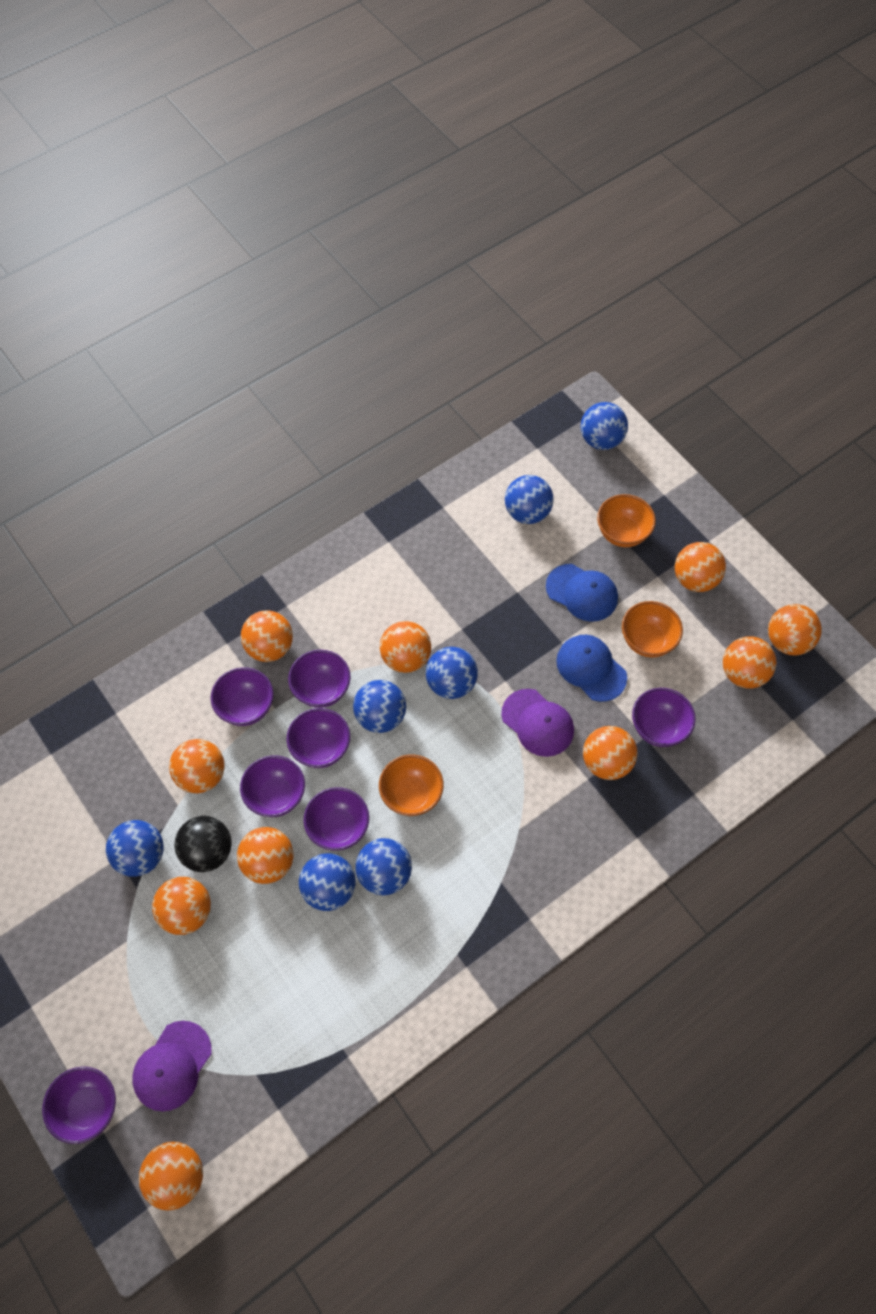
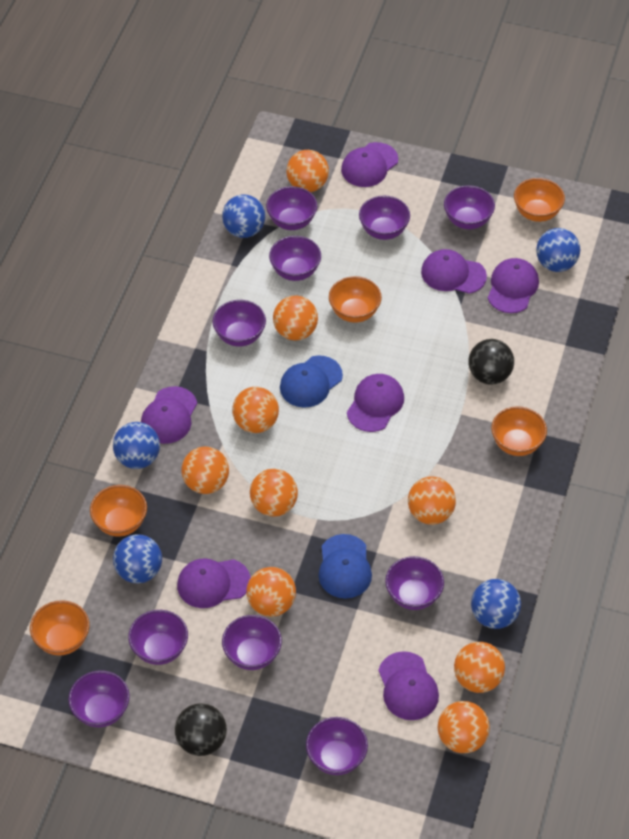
black ball: 1 -> 2
blue ball: 7 -> 5
orange ball: 10 -> 9
orange bowl: 3 -> 5
purple bowl: 7 -> 10
purple cap: 2 -> 7

